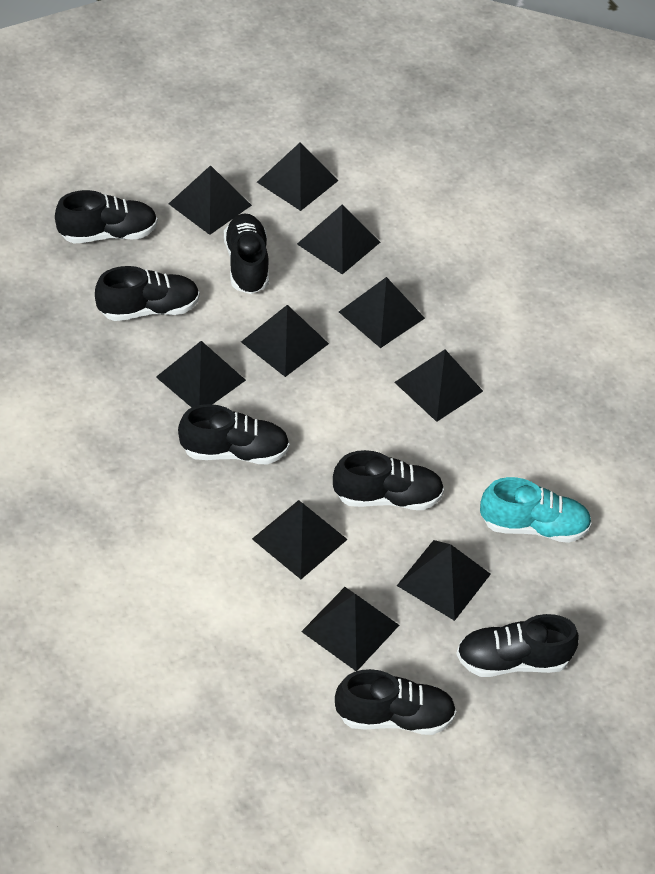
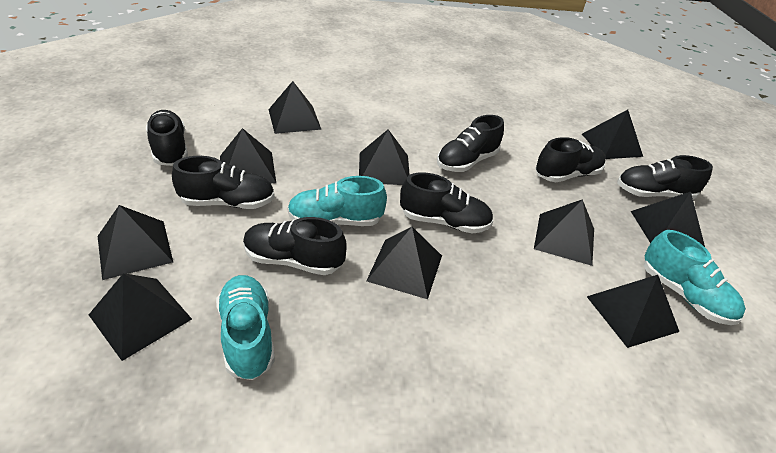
turquoise shoe: 1 -> 3

